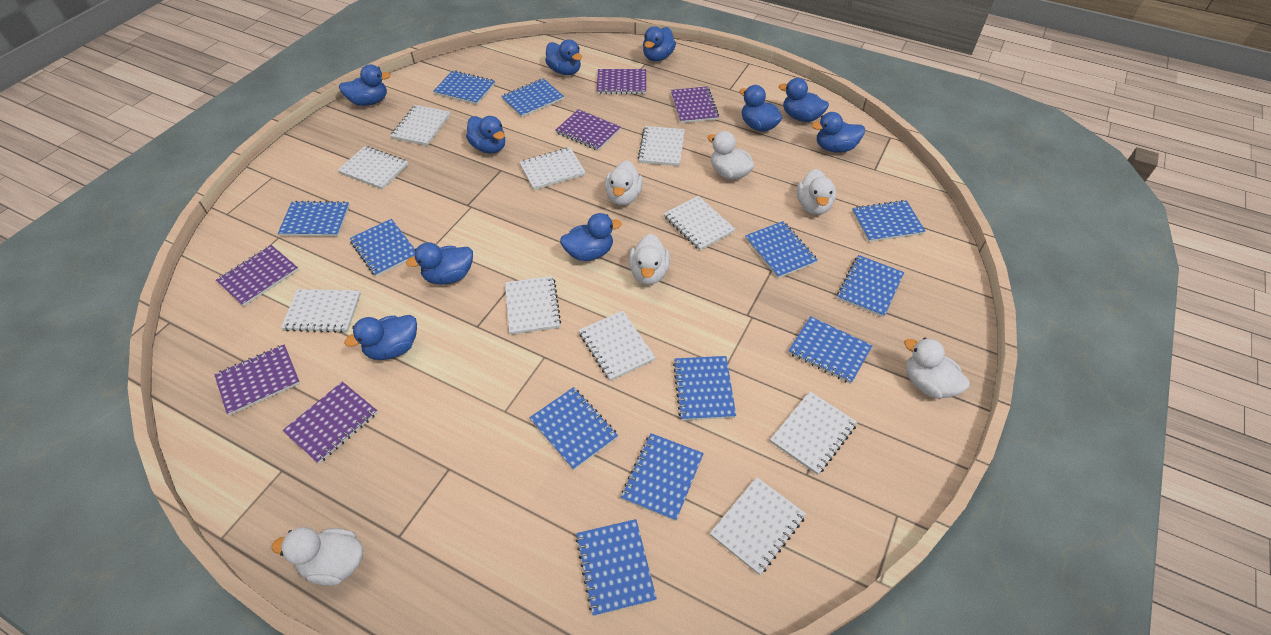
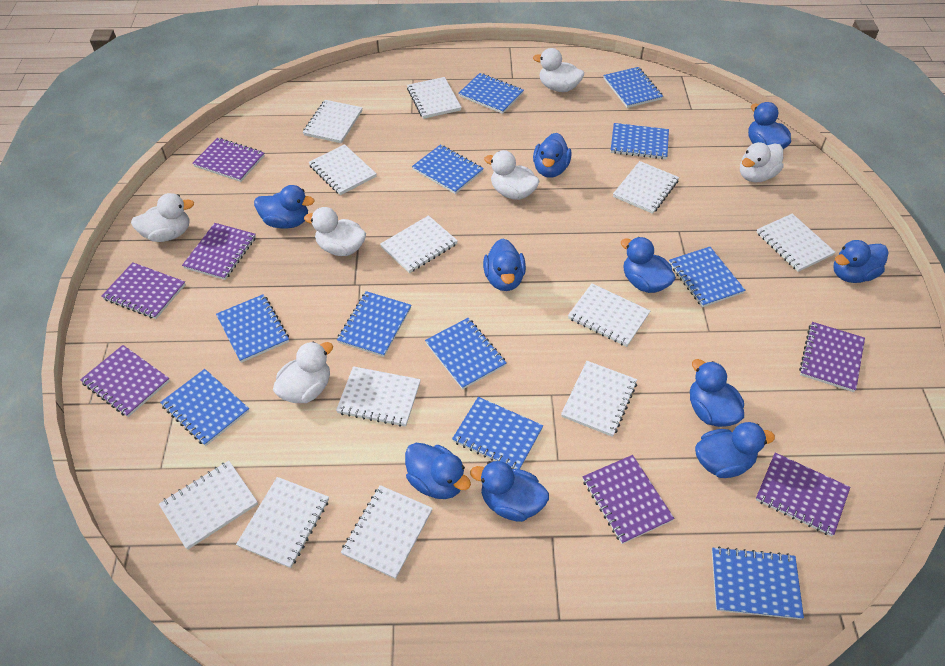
blue notebook: 12 -> 11
purple notebook: 6 -> 7
white notebook: 10 -> 12

